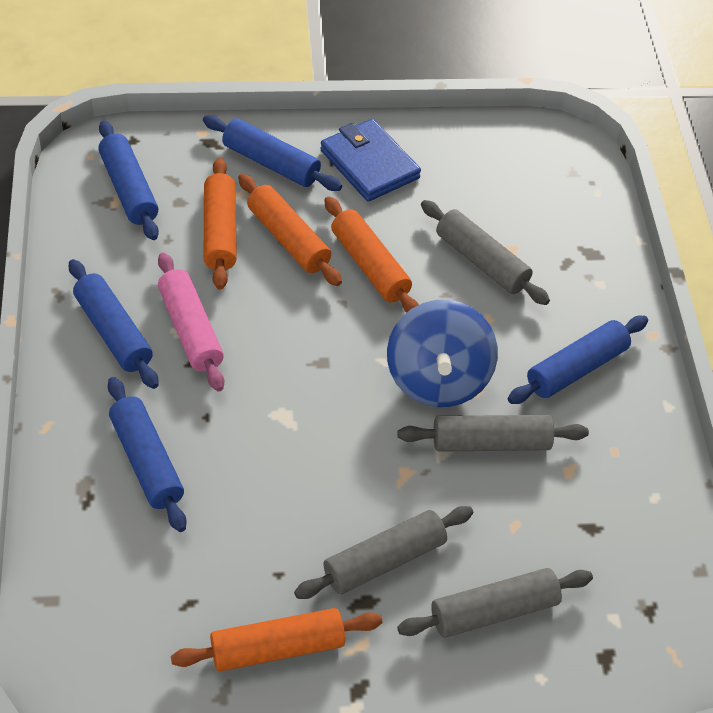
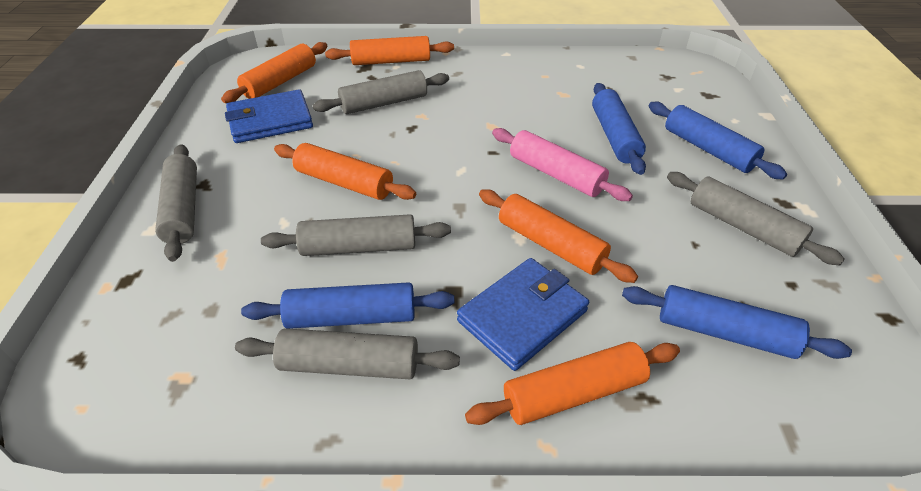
blue rolling pin: 5 -> 4
blue spinning top: 1 -> 0
blue wallet: 1 -> 2
grey rolling pin: 4 -> 5
orange rolling pin: 4 -> 5

